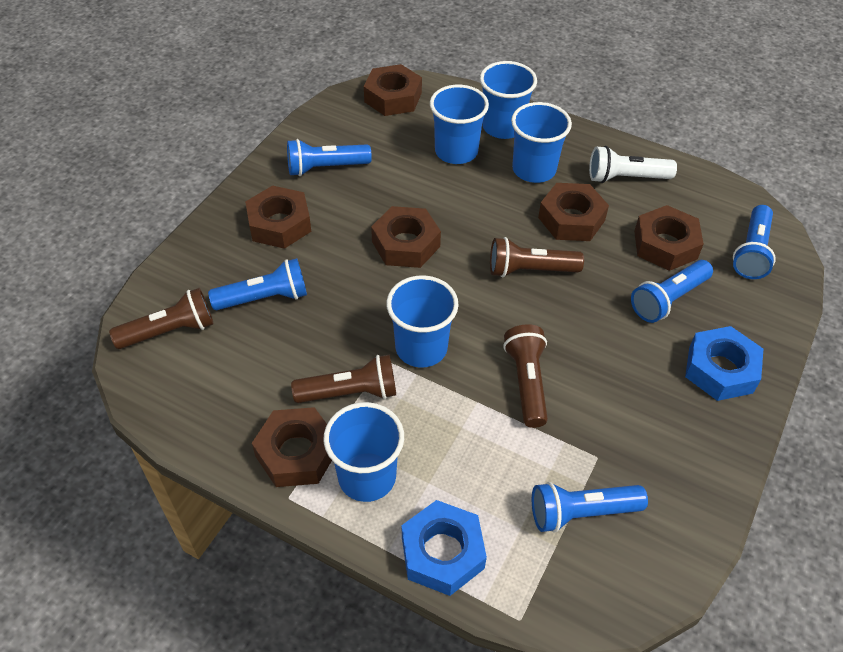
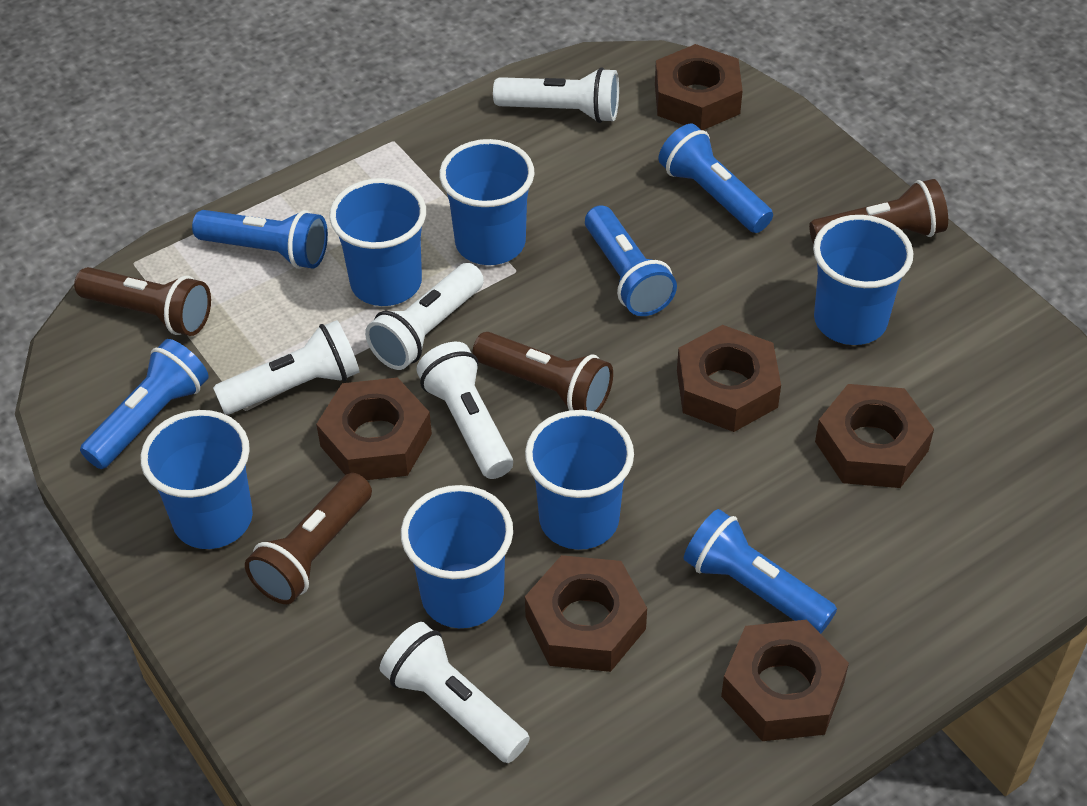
blue cup: 5 -> 6
blue nut: 2 -> 0
white flashlight: 1 -> 5

